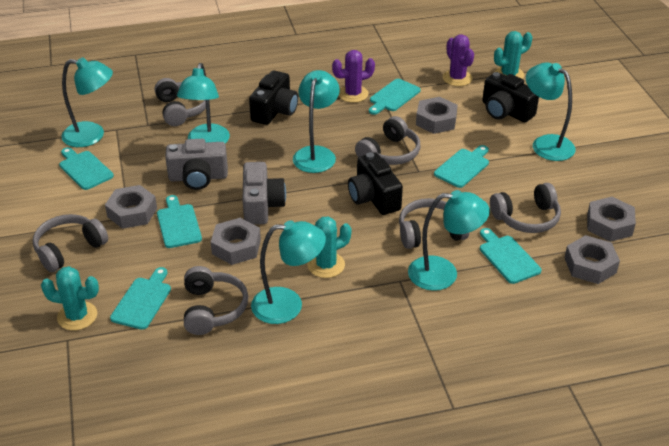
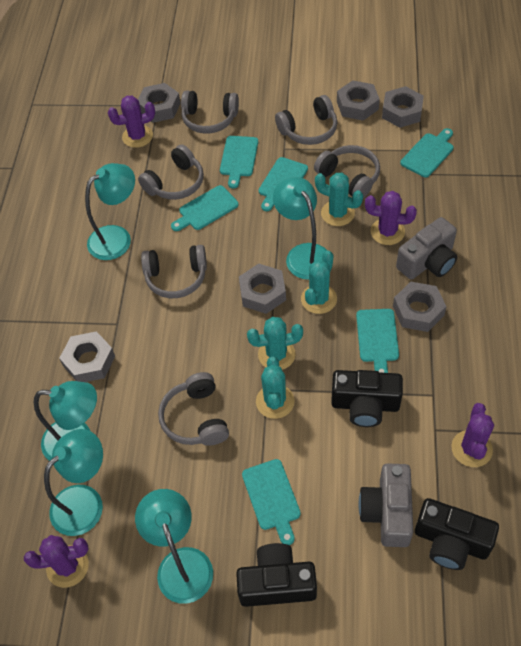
grey nut: 5 -> 6
purple cactus: 2 -> 4
turquoise cactus: 3 -> 4
turquoise lamp: 6 -> 5

